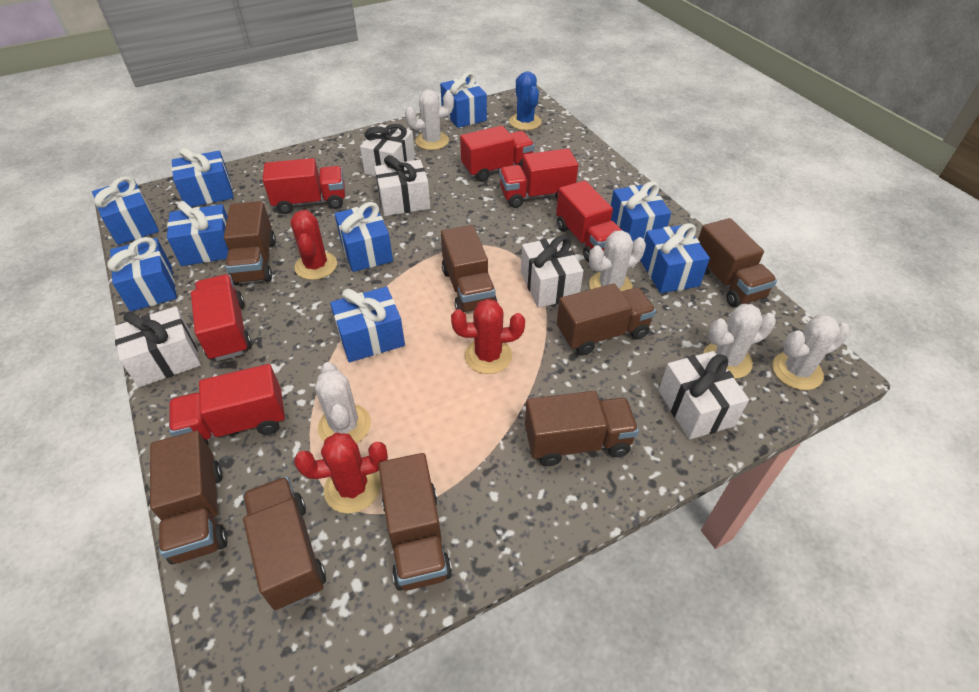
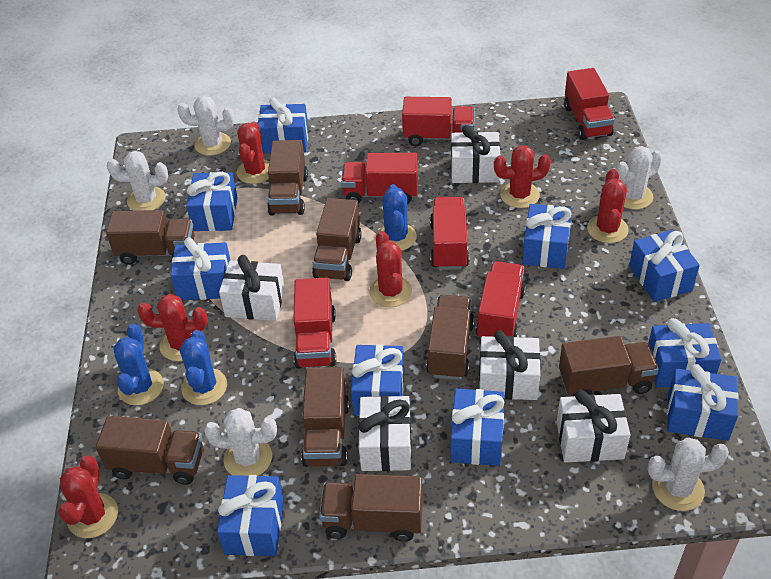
blue cactus: 1 -> 3
blue gift: 9 -> 10
red cactus: 3 -> 6

